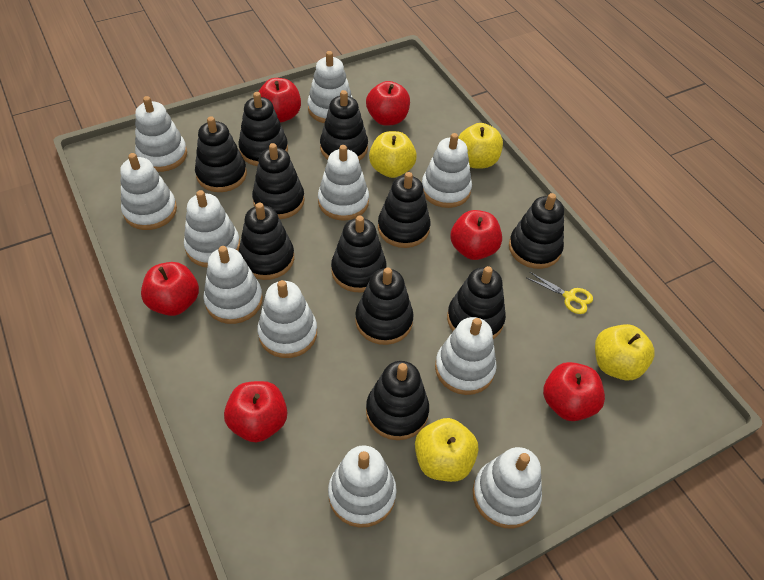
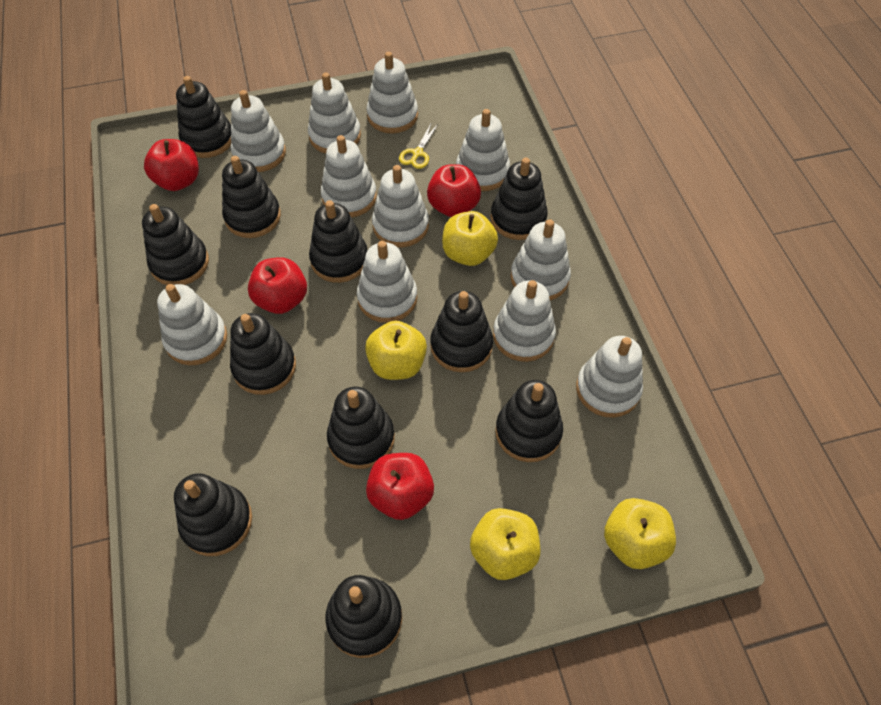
red apple: 6 -> 4

